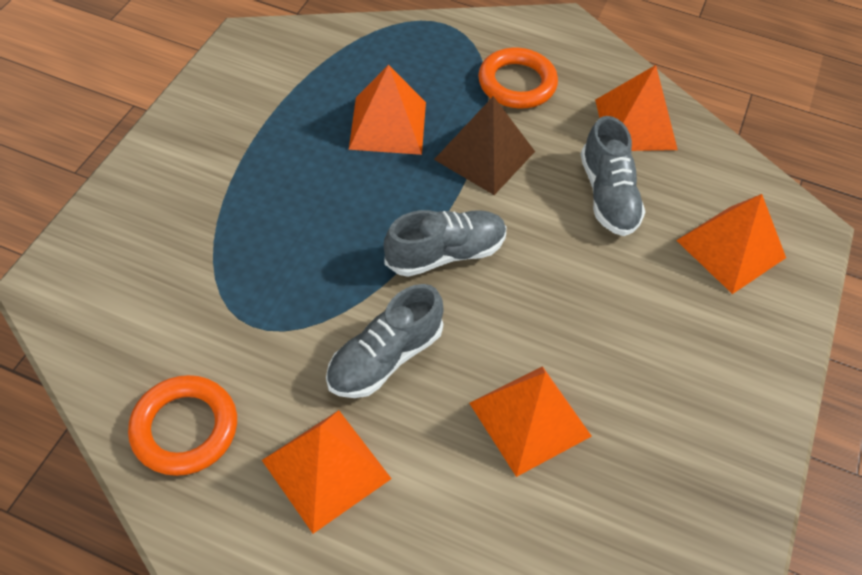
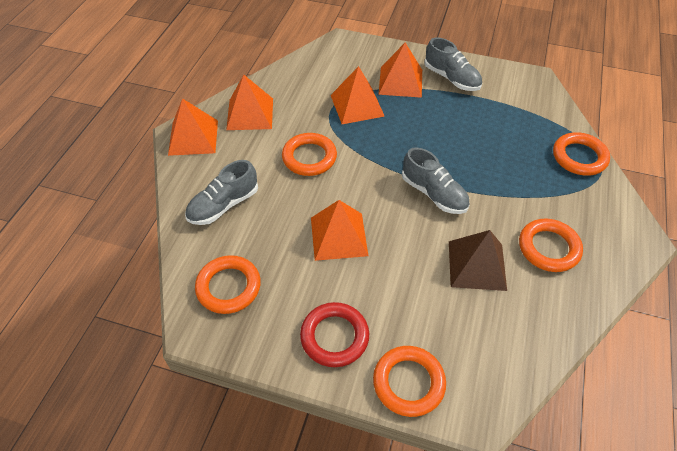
orange ring: 2 -> 5
red ring: 0 -> 1

